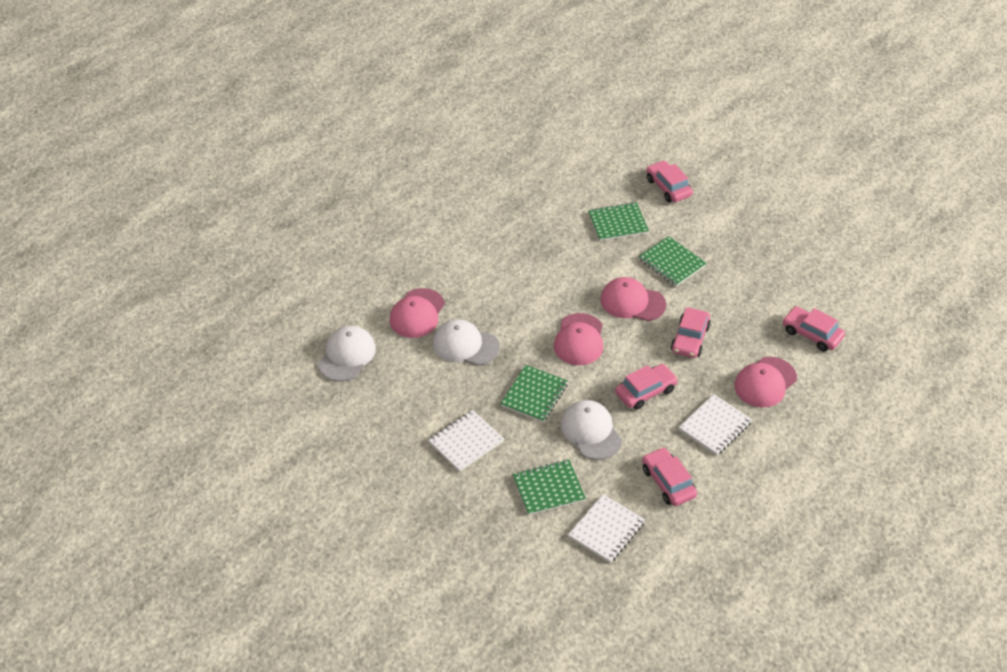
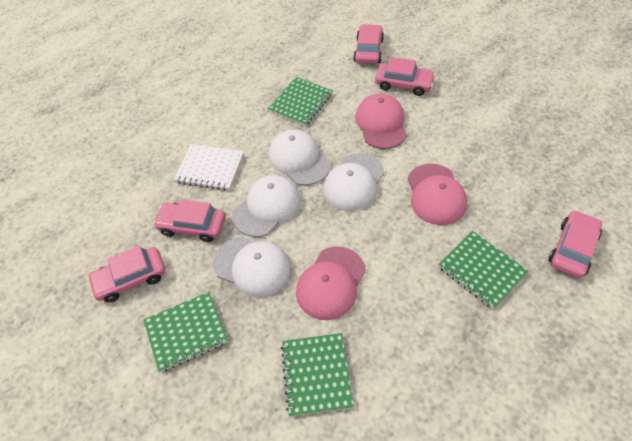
pink cap: 4 -> 3
white cap: 3 -> 4
white notebook: 3 -> 1

